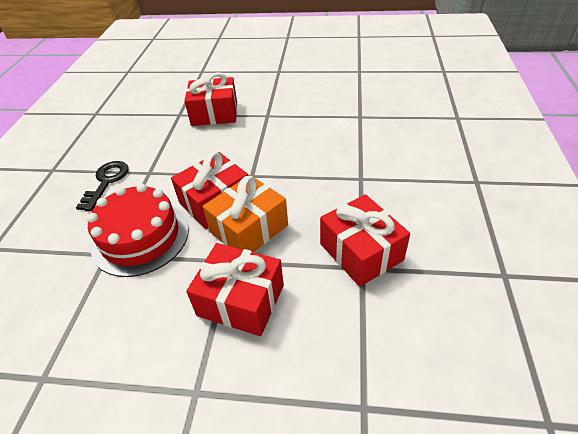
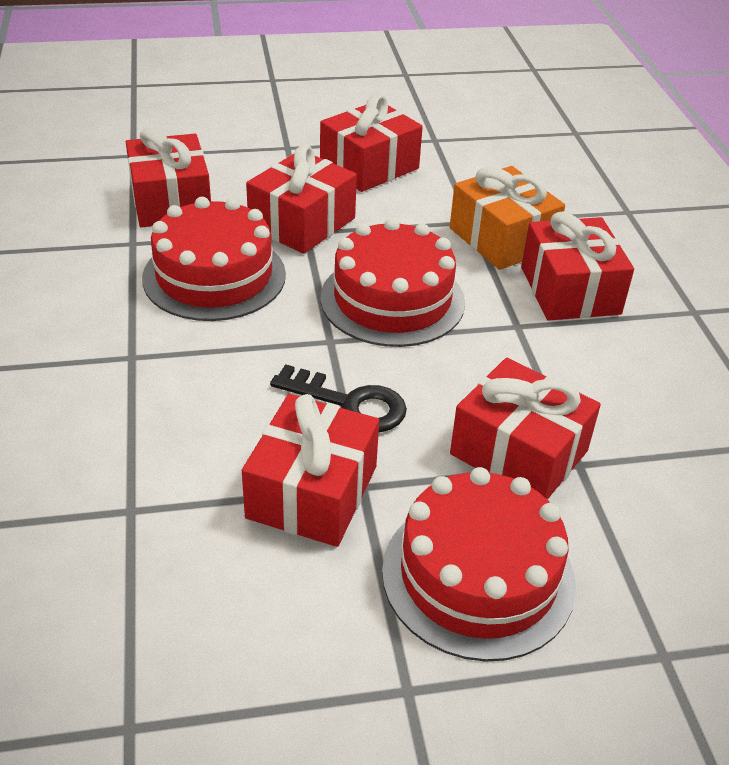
red cake: 1 -> 3
red gift: 4 -> 6

